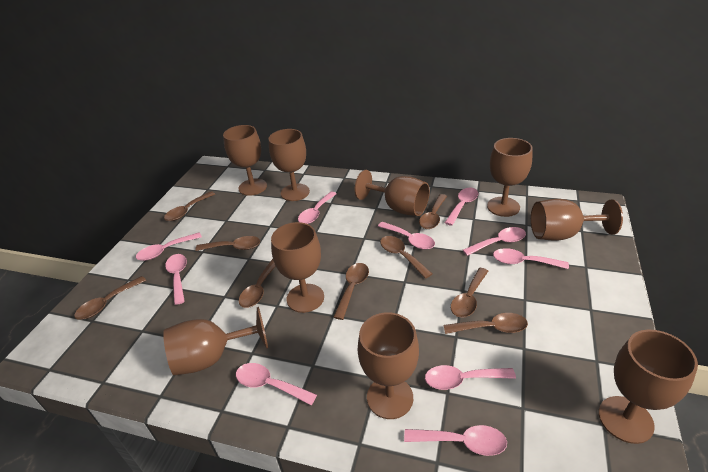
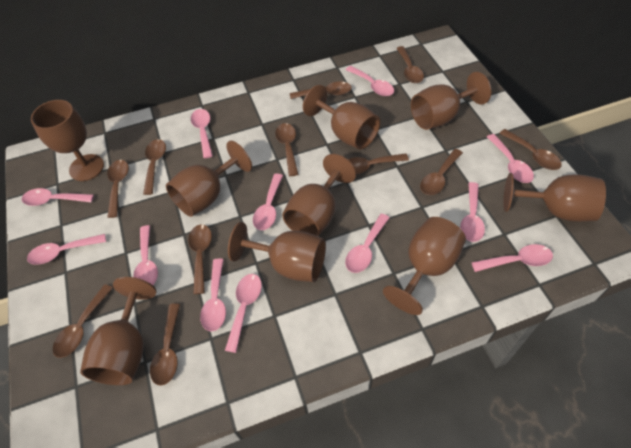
brown spoon: 9 -> 11
pink spoon: 10 -> 12

